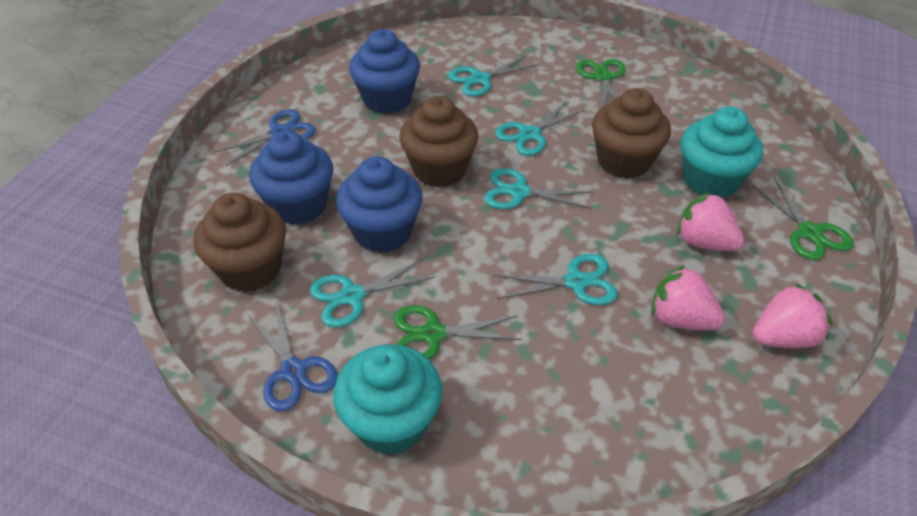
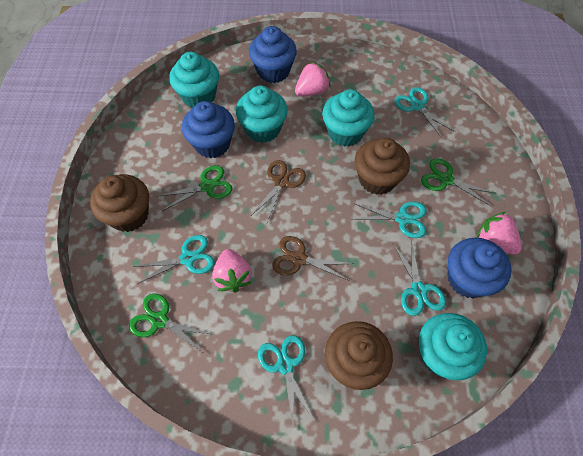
blue scissors: 2 -> 0
brown scissors: 0 -> 2
turquoise cupcake: 2 -> 4

